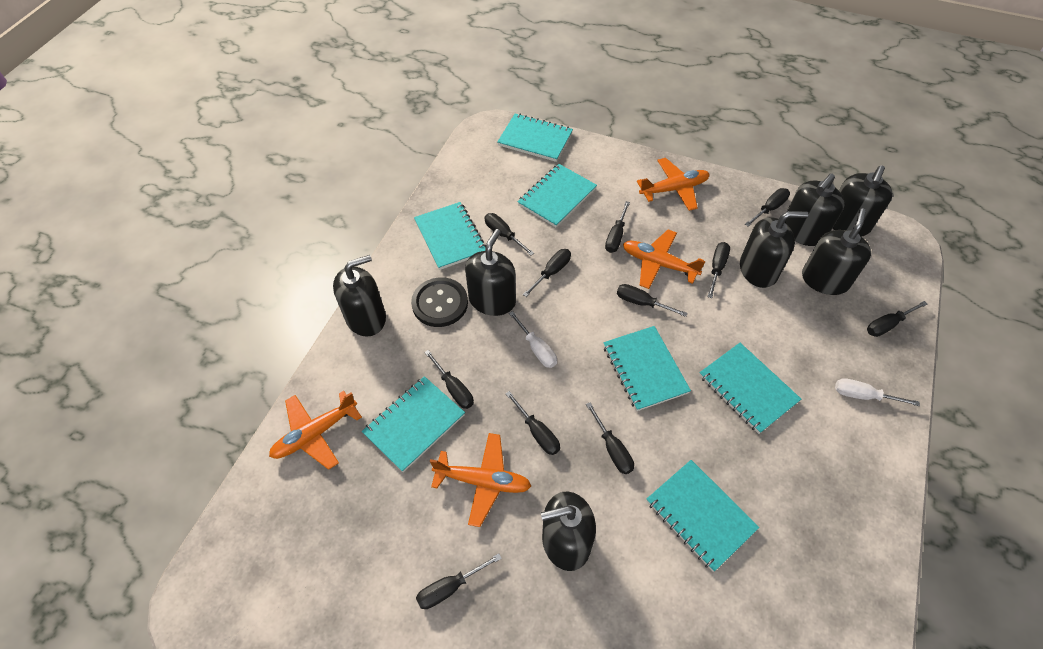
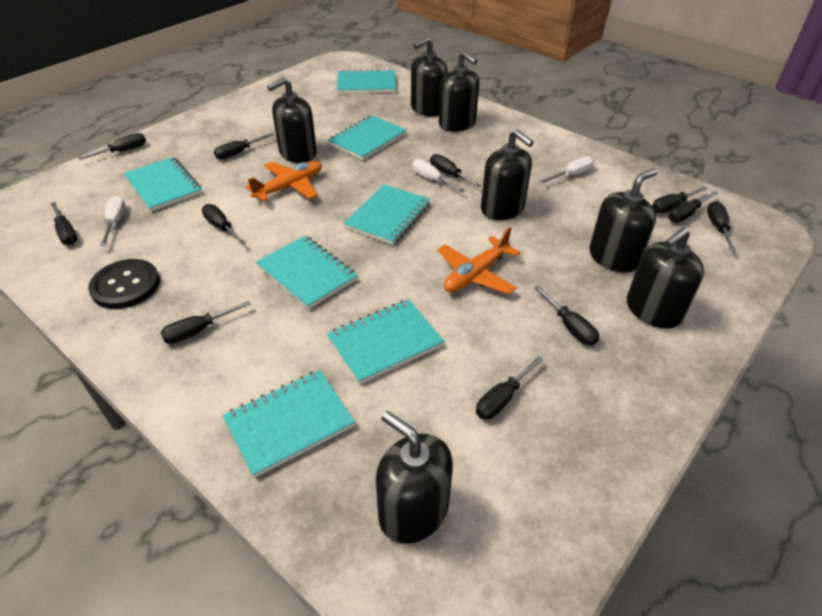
orange plane: 4 -> 2
white screwdriver: 2 -> 3

